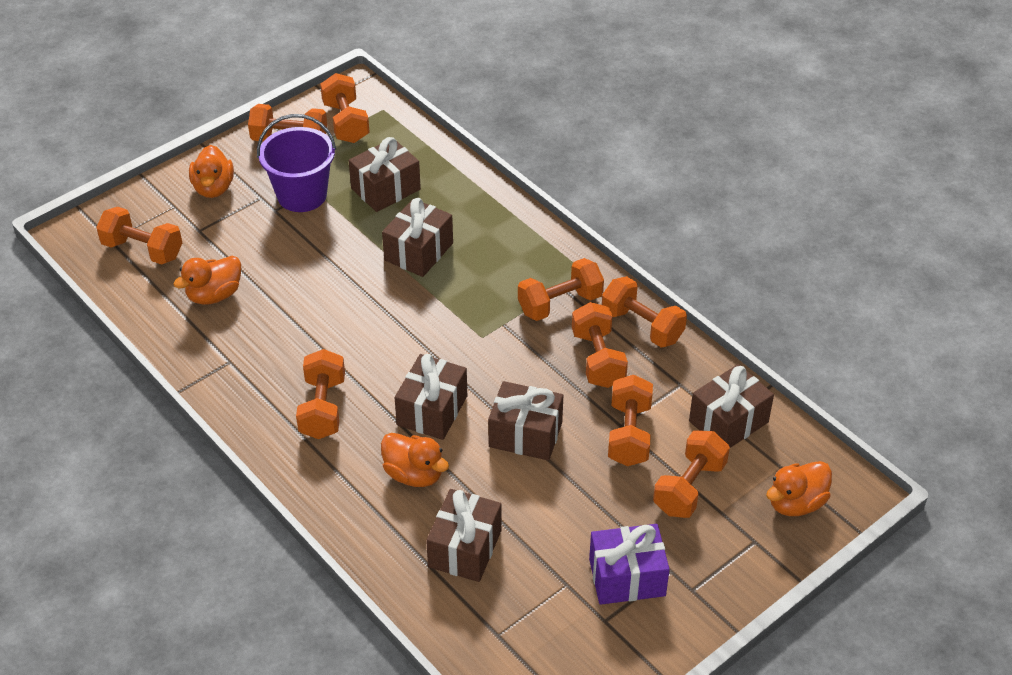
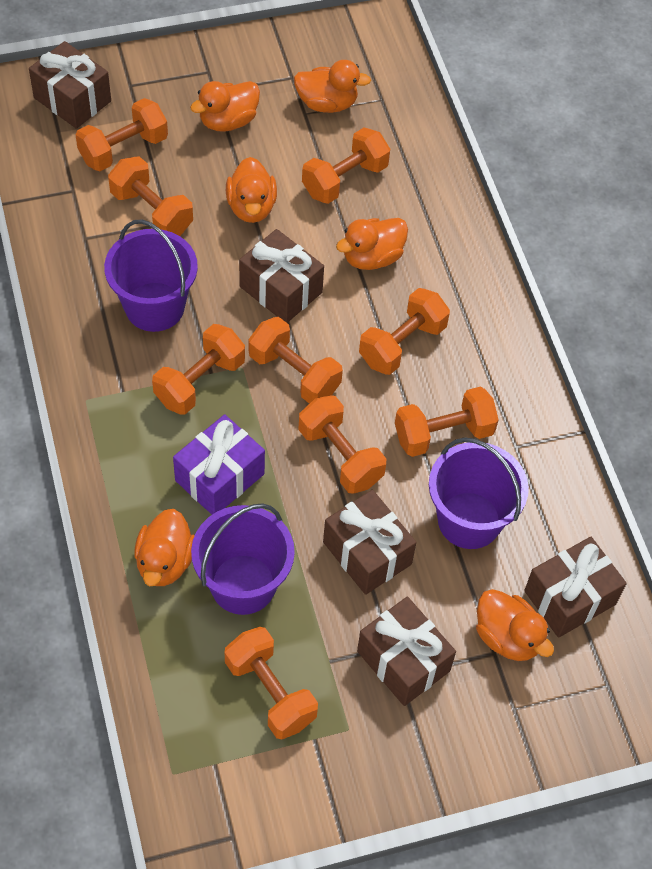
brown gift: 6 -> 5
orange duck: 4 -> 6
purple bucket: 1 -> 3

